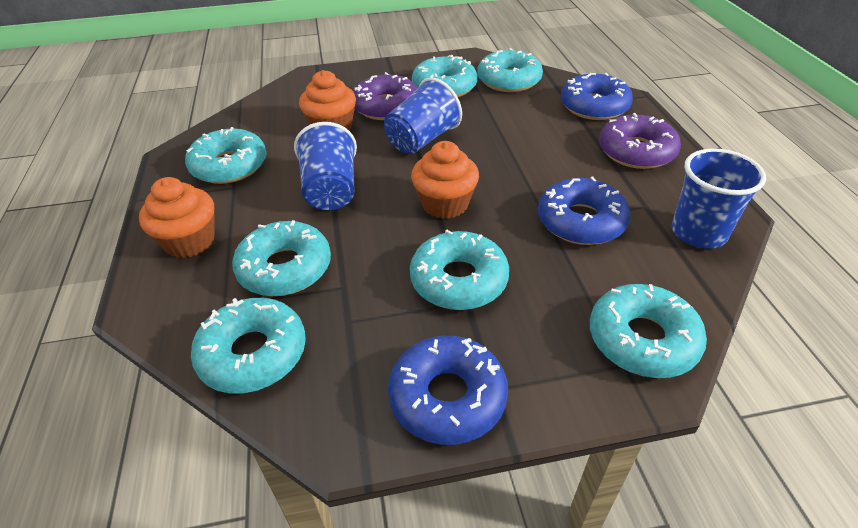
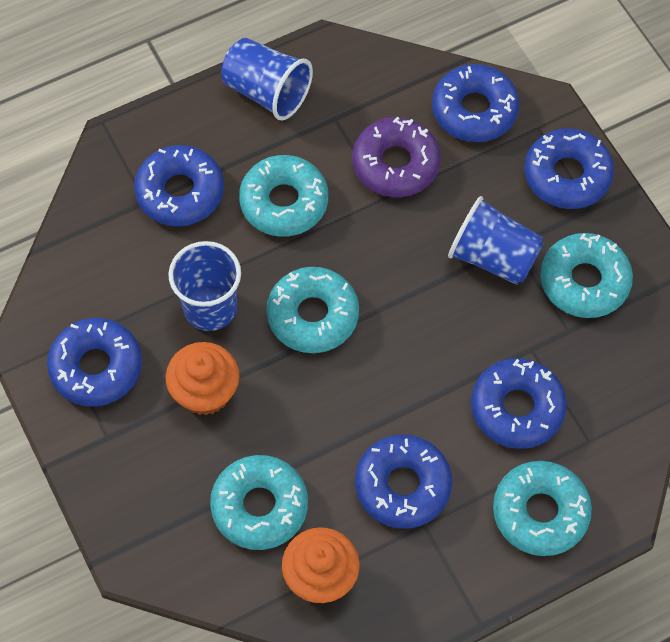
blue donut: 3 -> 6
orange cupcake: 3 -> 2
purple donut: 2 -> 1
turquoise donut: 7 -> 5

